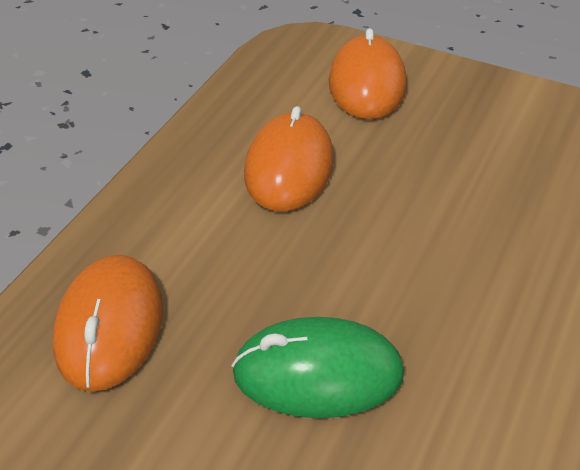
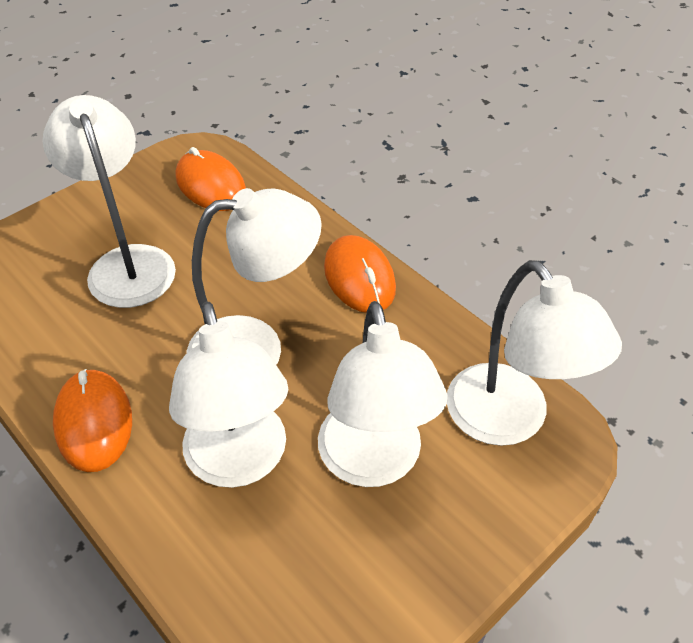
green mouse: 1 -> 0
white lamp: 0 -> 5

